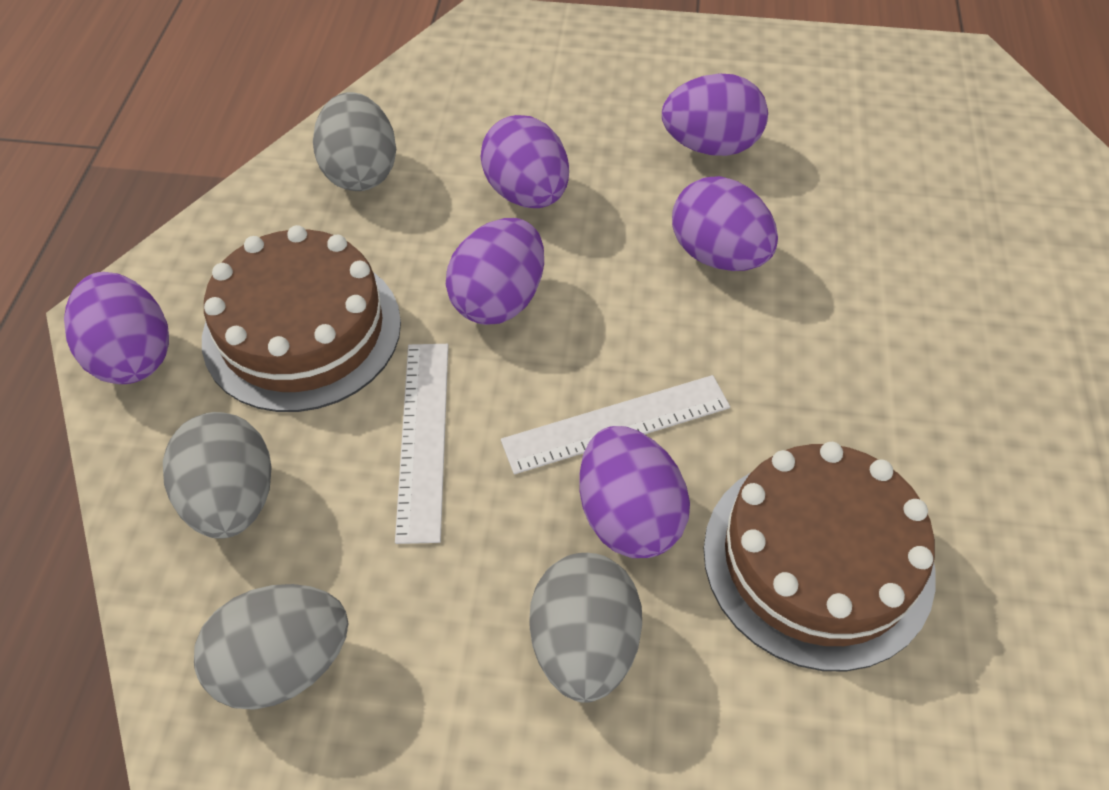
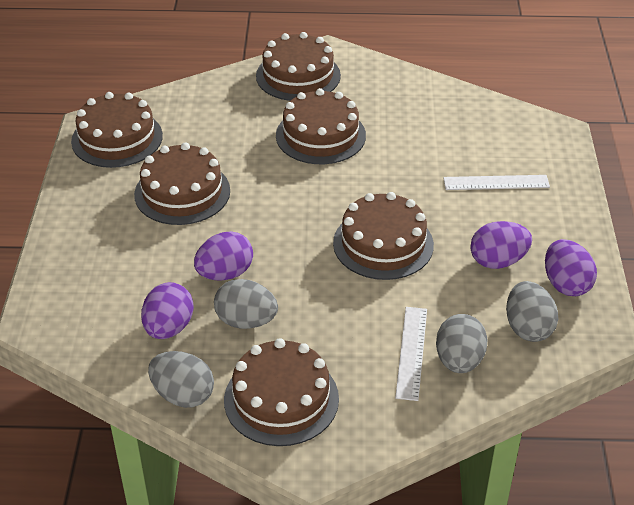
brown cake: 2 -> 6
purple egg: 6 -> 4

